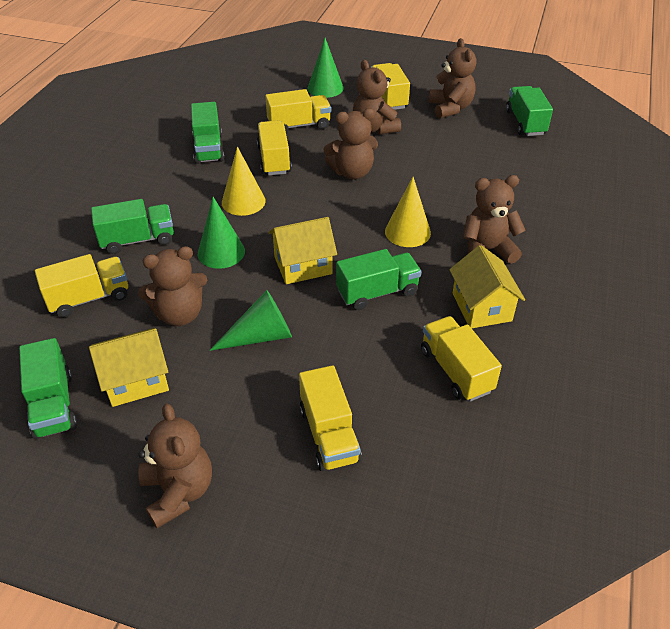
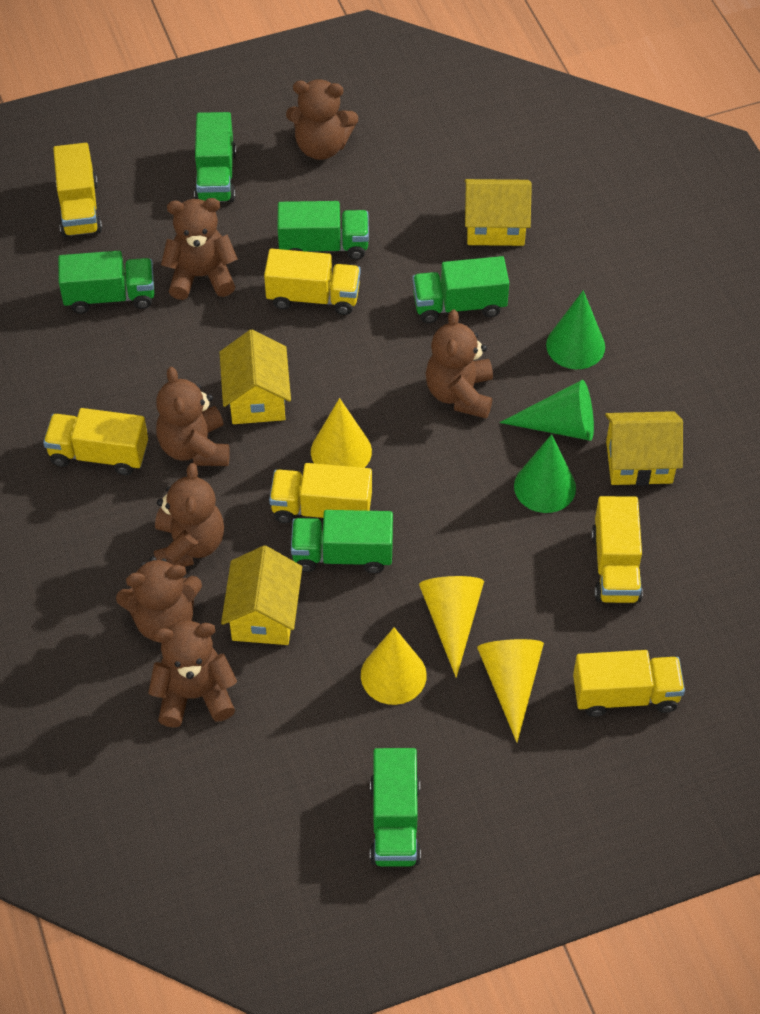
brown teddy bear: 6 -> 7
green truck: 5 -> 6
yellow cone: 2 -> 4
yellow house: 3 -> 4

